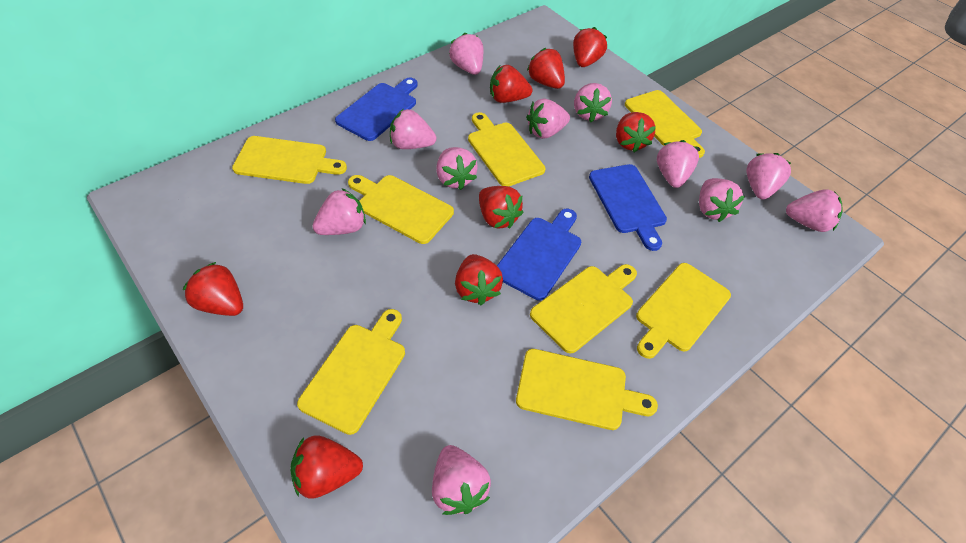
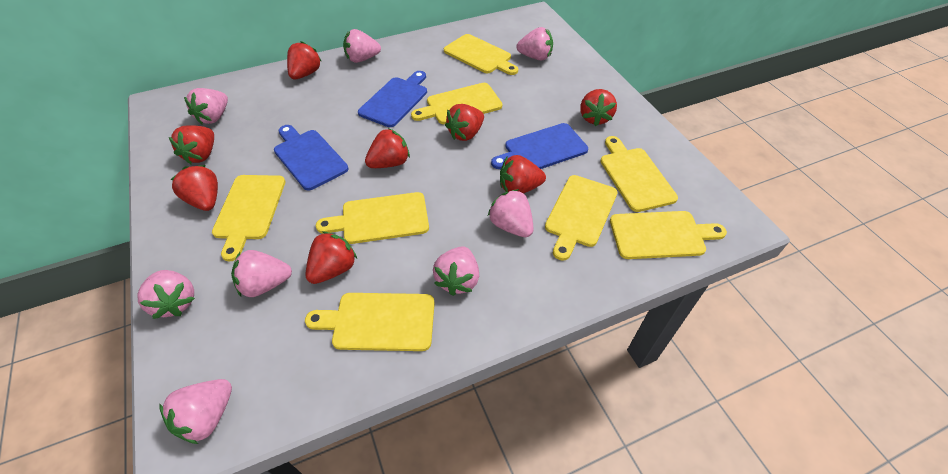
pink strawberry: 11 -> 8

